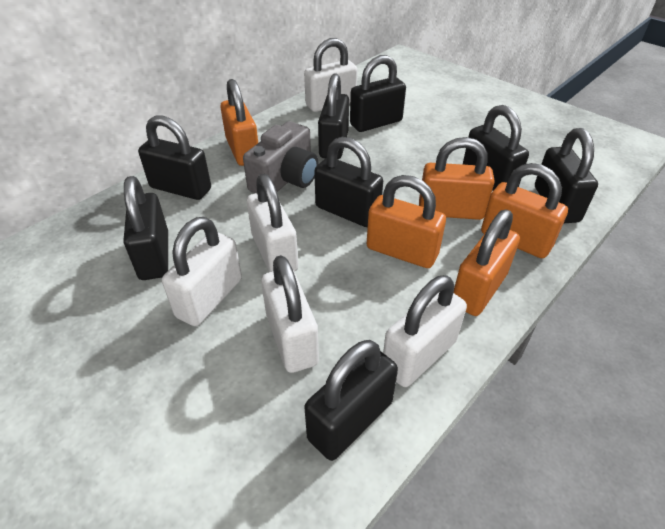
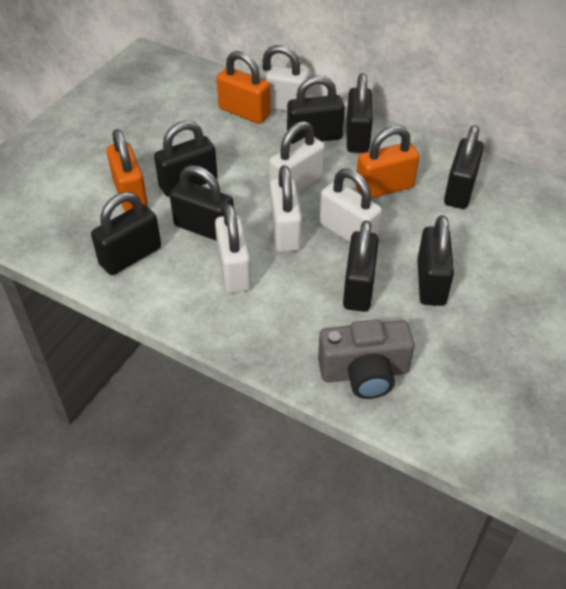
orange padlock: 5 -> 3

